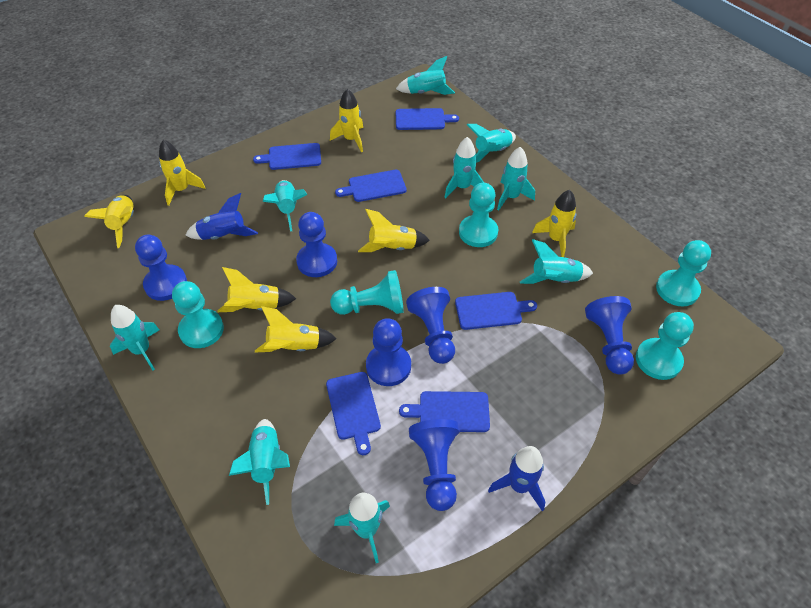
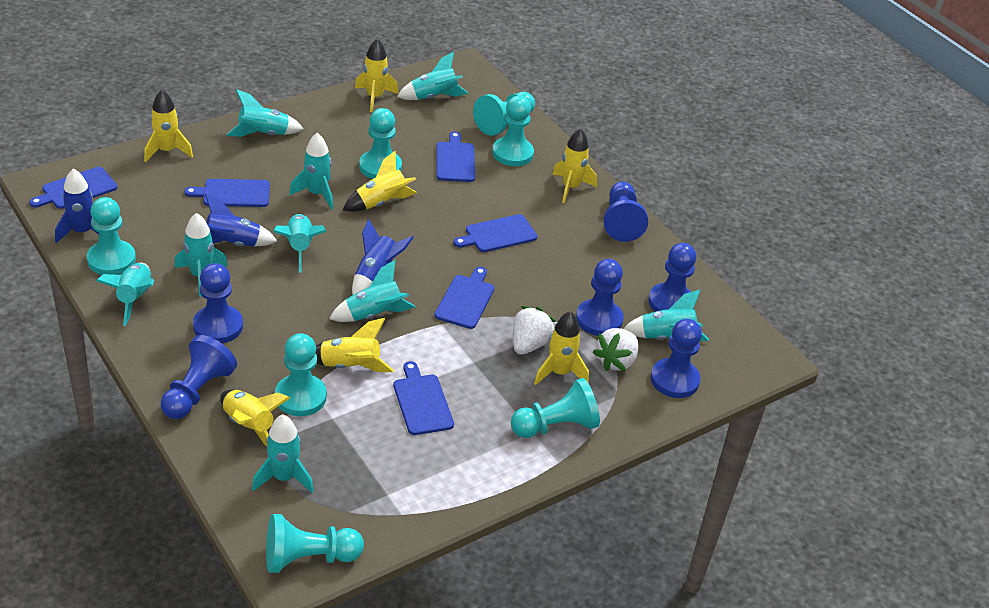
blue rocket: 2 -> 3
turquoise pawn: 5 -> 7
white strawberry: 0 -> 2

